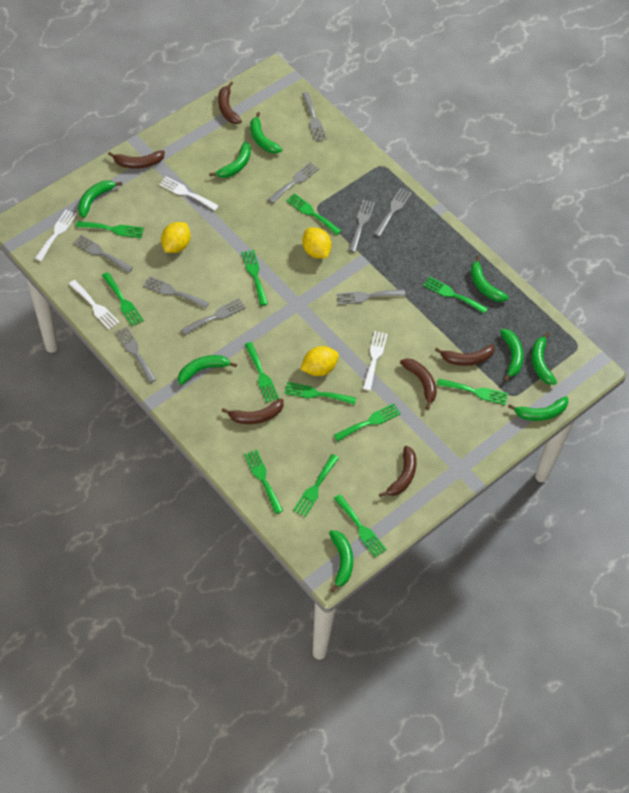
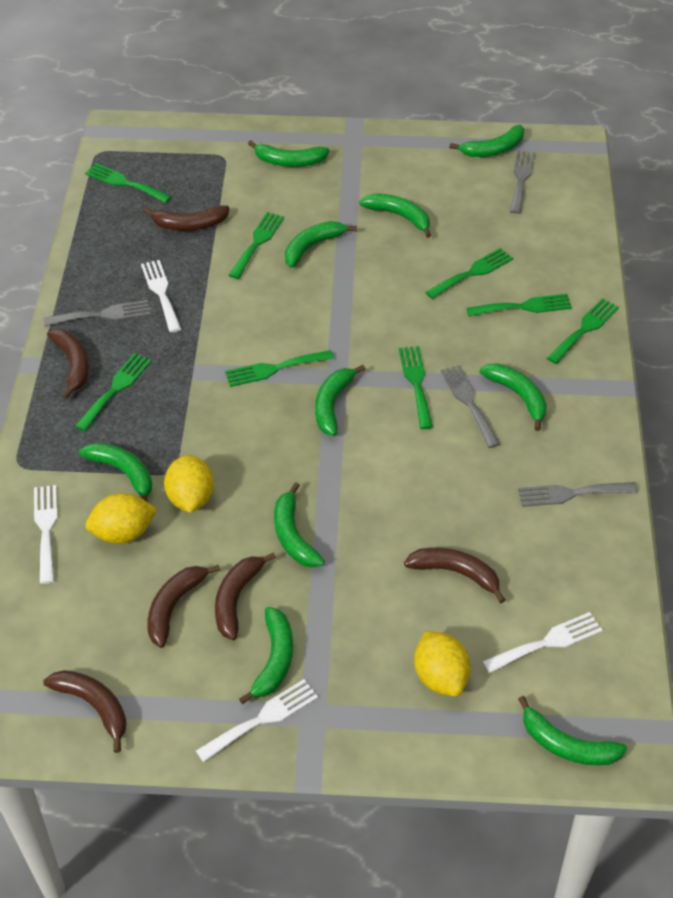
green banana: 9 -> 10
green fork: 12 -> 8
grey fork: 9 -> 4

